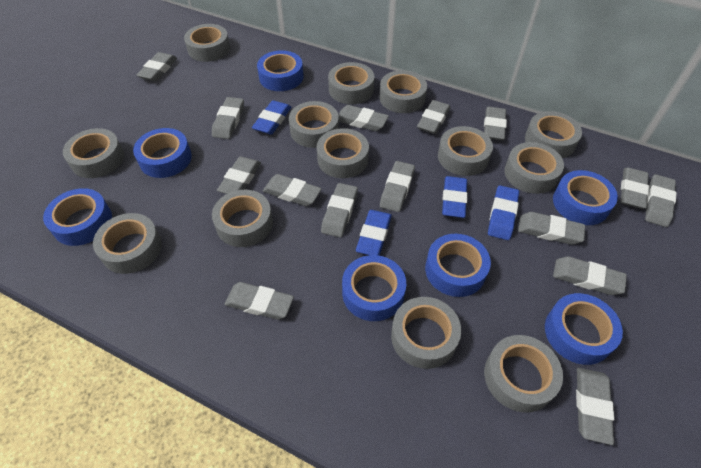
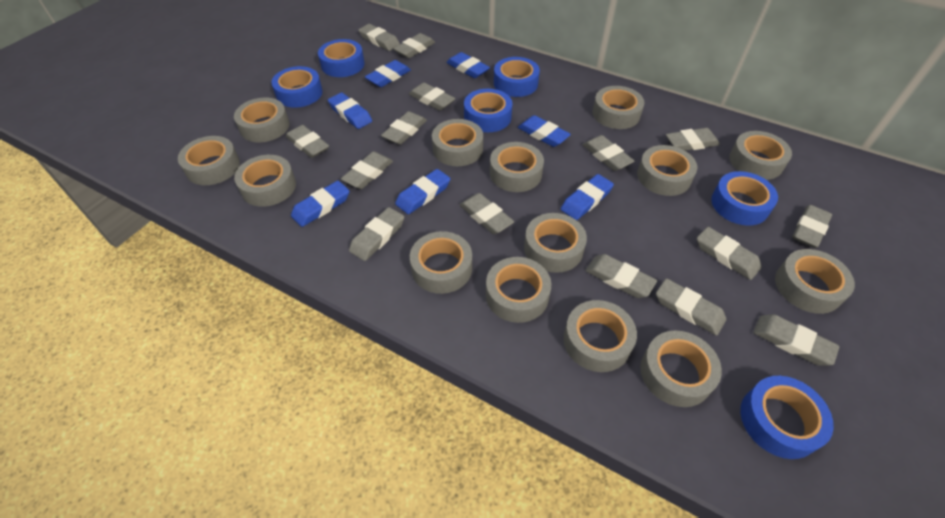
blue eraser: 4 -> 7
blue tape: 7 -> 6
grey tape: 13 -> 14

